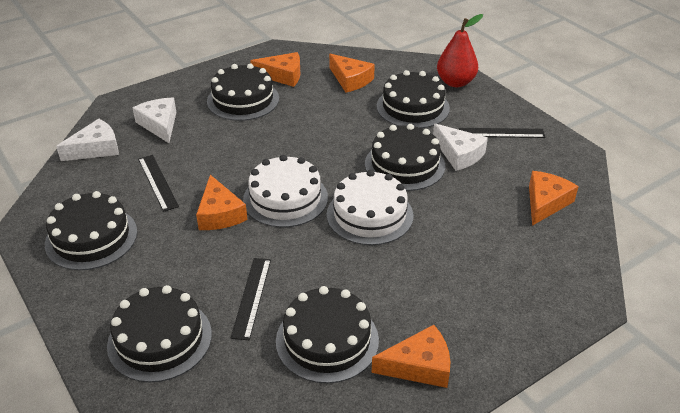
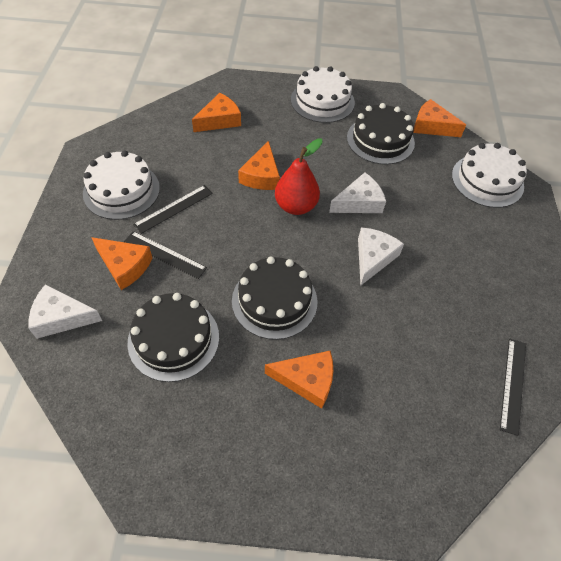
black cake: 6 -> 3
white cake: 2 -> 3

